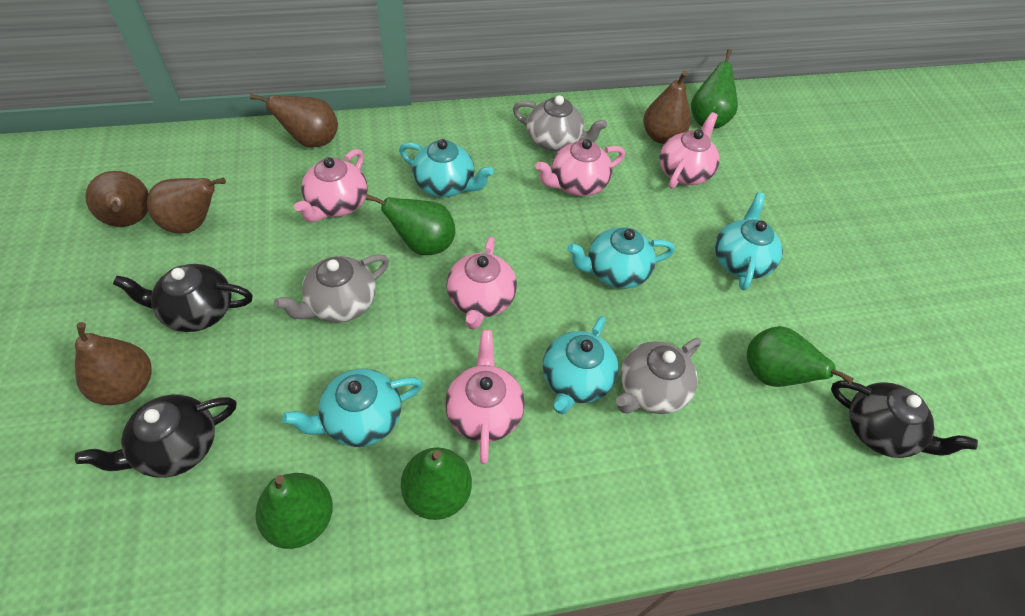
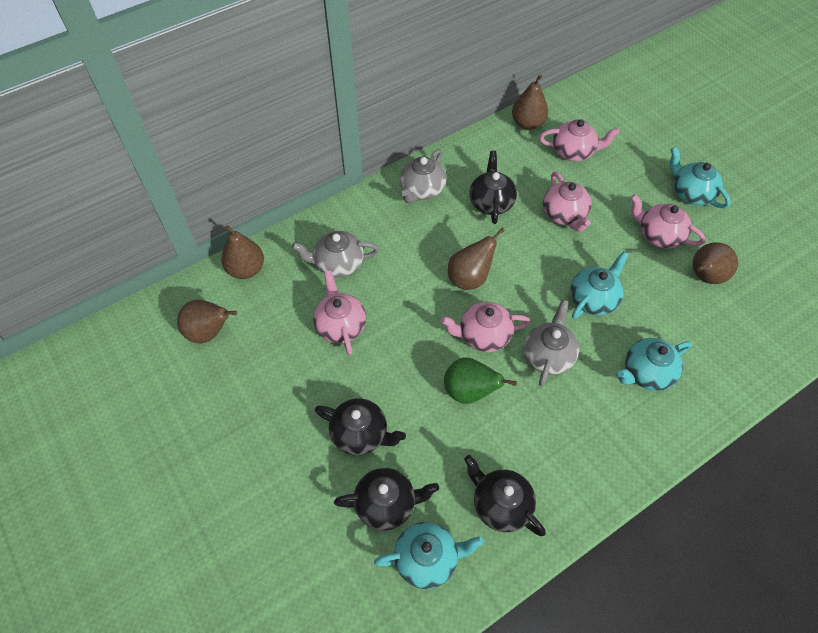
black teapot: 3 -> 4
green pear: 5 -> 1
turquoise teapot: 5 -> 4

